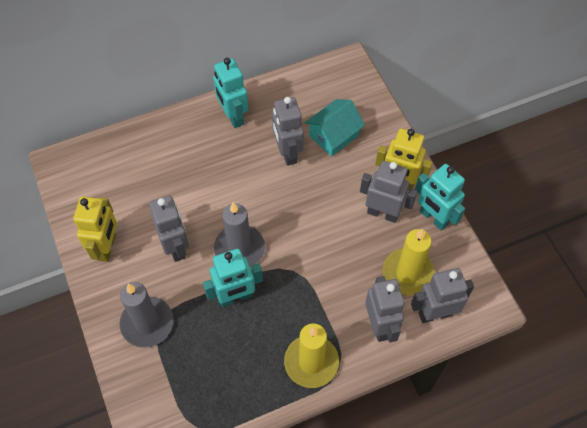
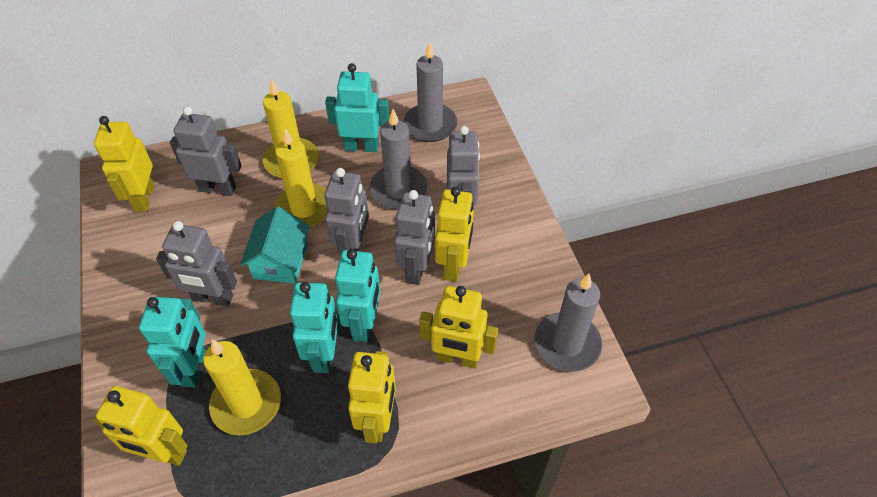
grey candle: 2 -> 3
turquoise robot: 3 -> 4
yellow candle: 2 -> 3
yellow robot: 2 -> 5

